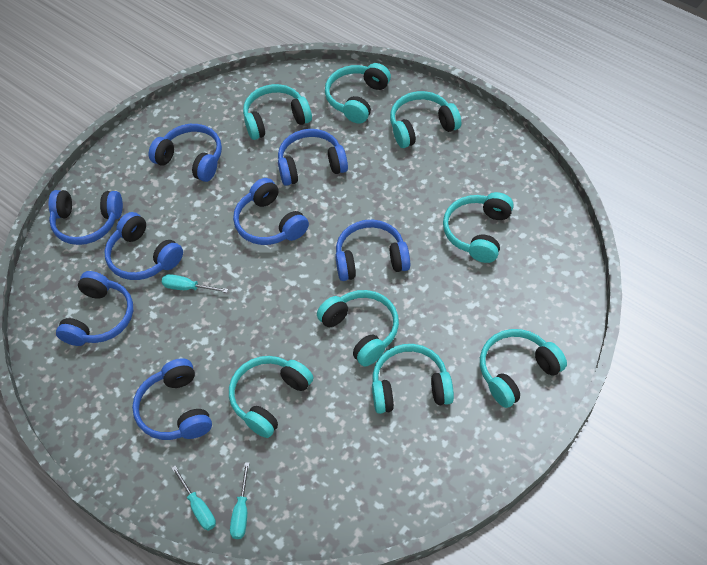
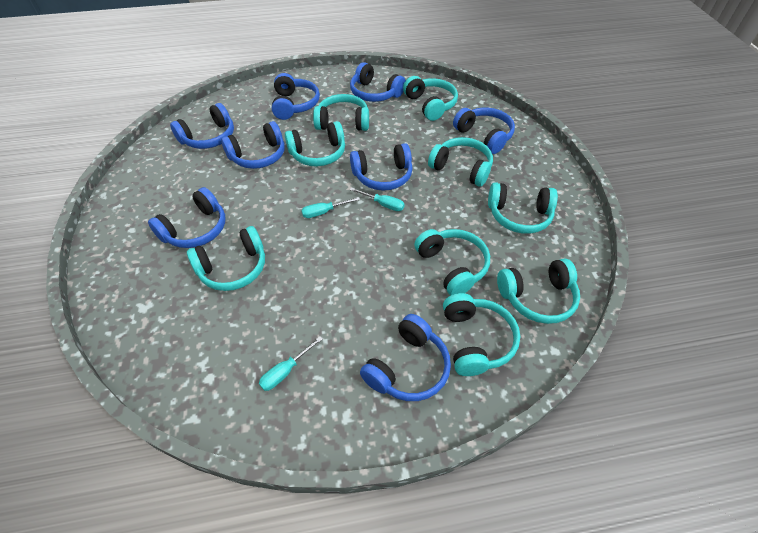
turquoise headphones: 8 -> 9

